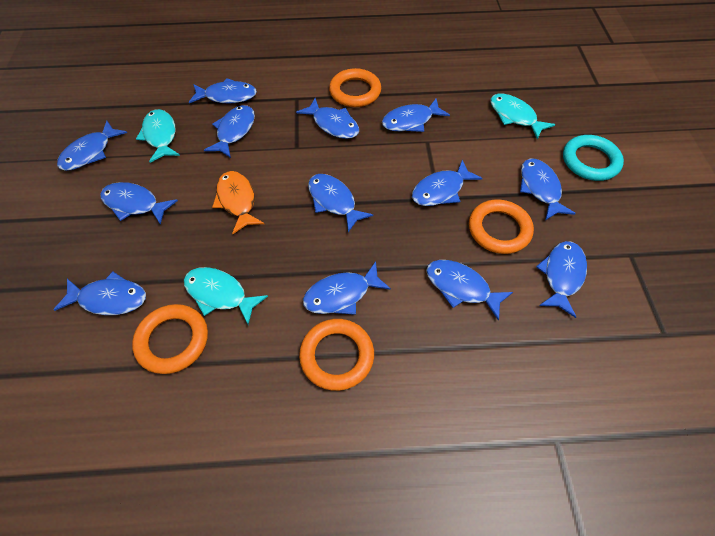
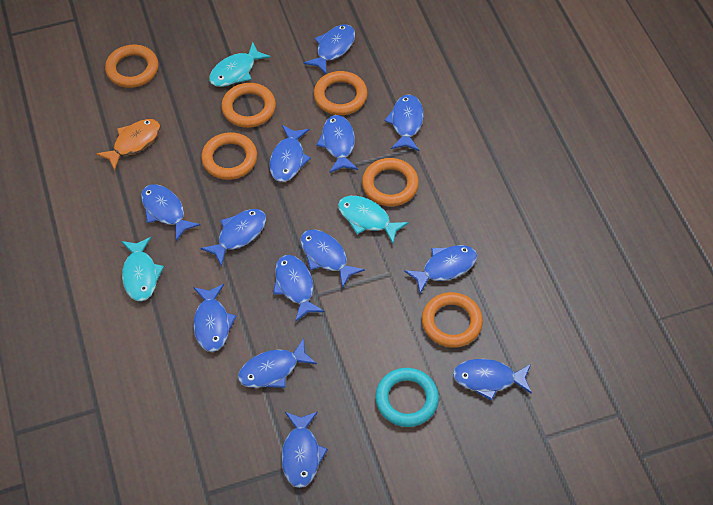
orange ring: 4 -> 6

